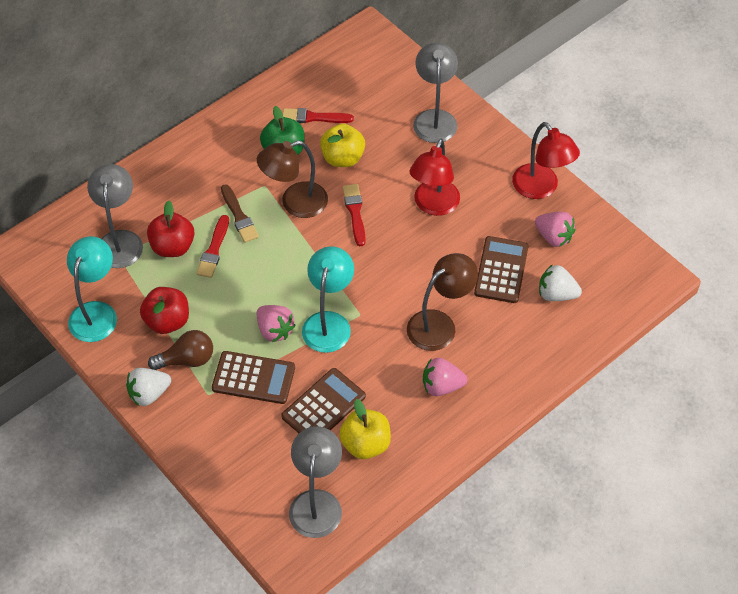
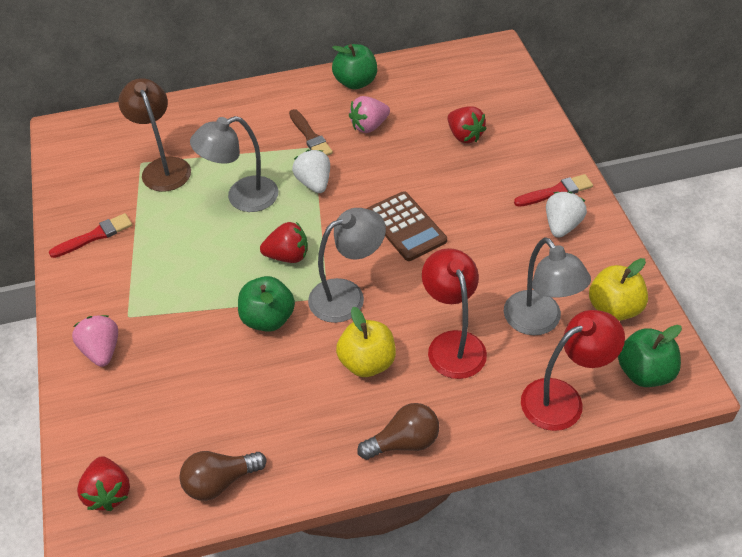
brown calculator: 3 -> 1
brown lamp: 2 -> 1
brown light bulb: 1 -> 2
green apple: 1 -> 3
pink strawberry: 3 -> 2
red apple: 2 -> 0
red brush: 3 -> 2
red strawberry: 0 -> 3
turquoise lamp: 2 -> 0

